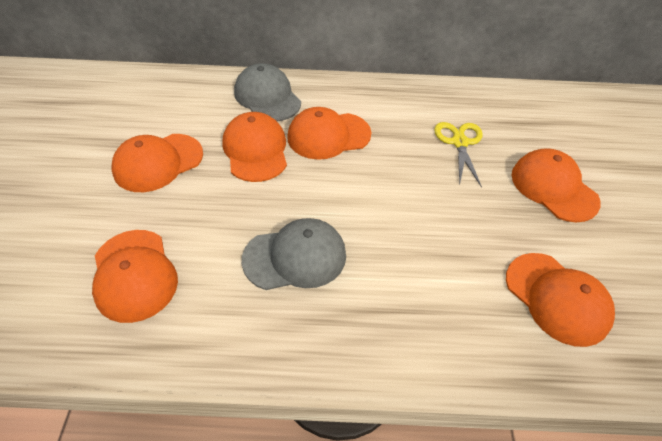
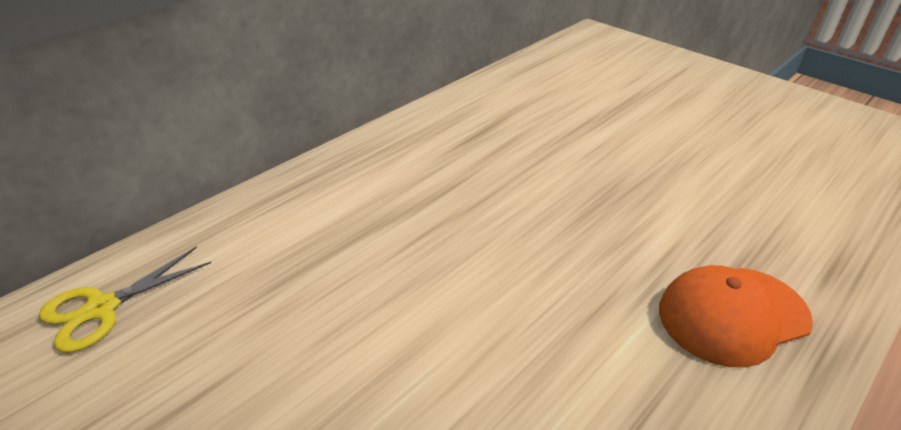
grey cap: 2 -> 0
orange cap: 6 -> 1

